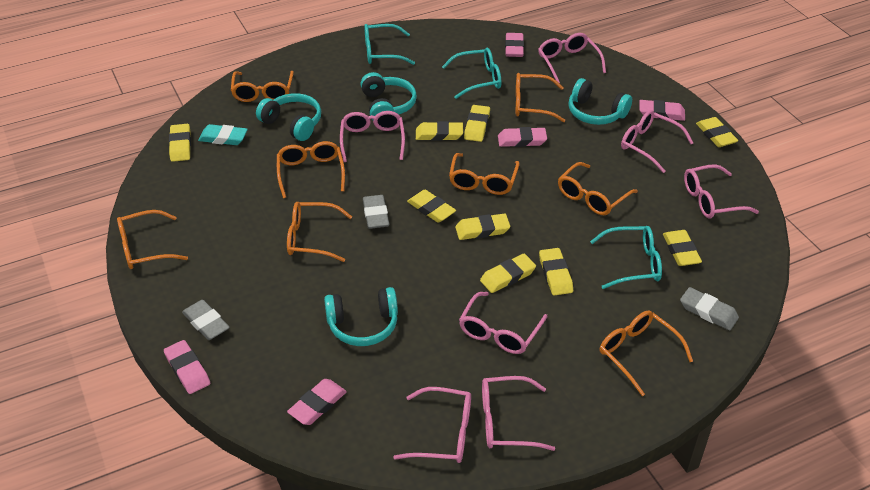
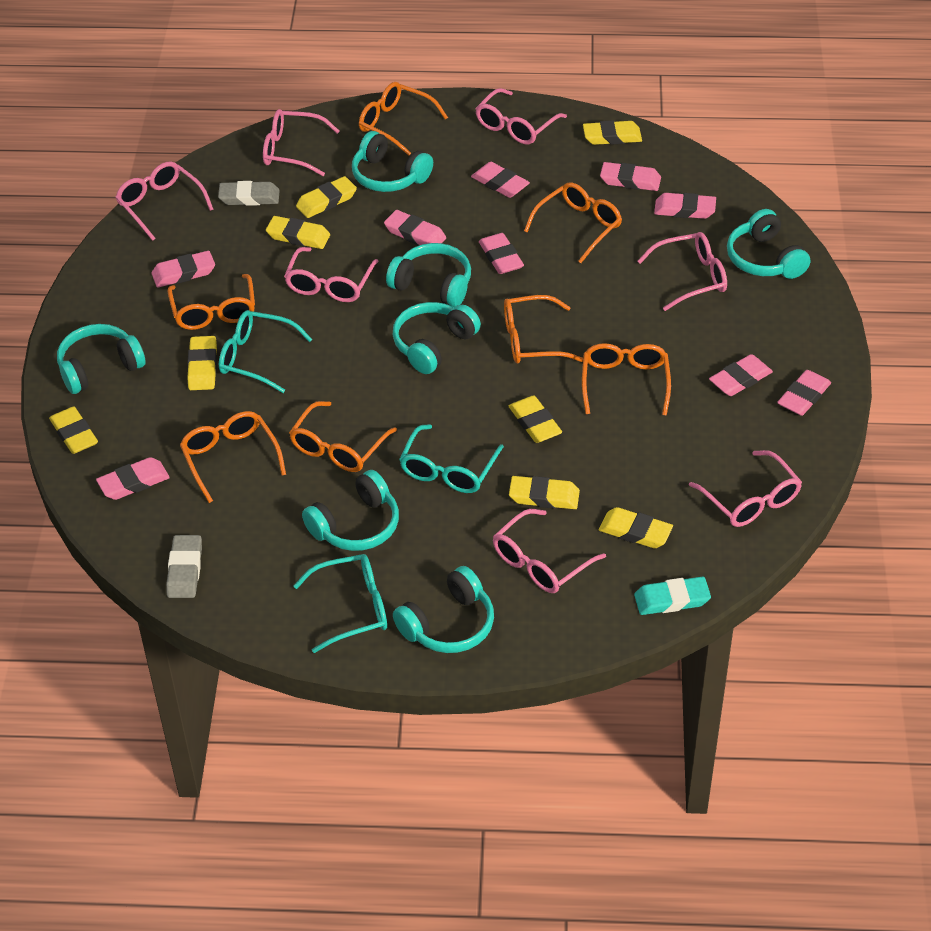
grey eraser: 3 -> 2
orange glasses: 8 -> 7
pink eraser: 5 -> 9
turquoise headphones: 4 -> 7
yellow eraser: 9 -> 8

